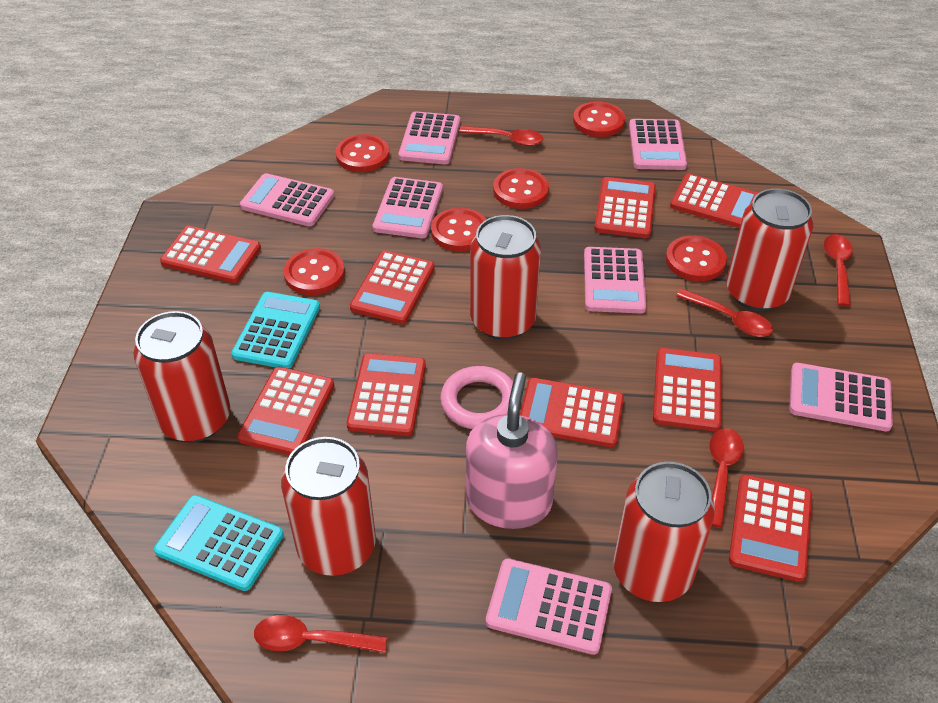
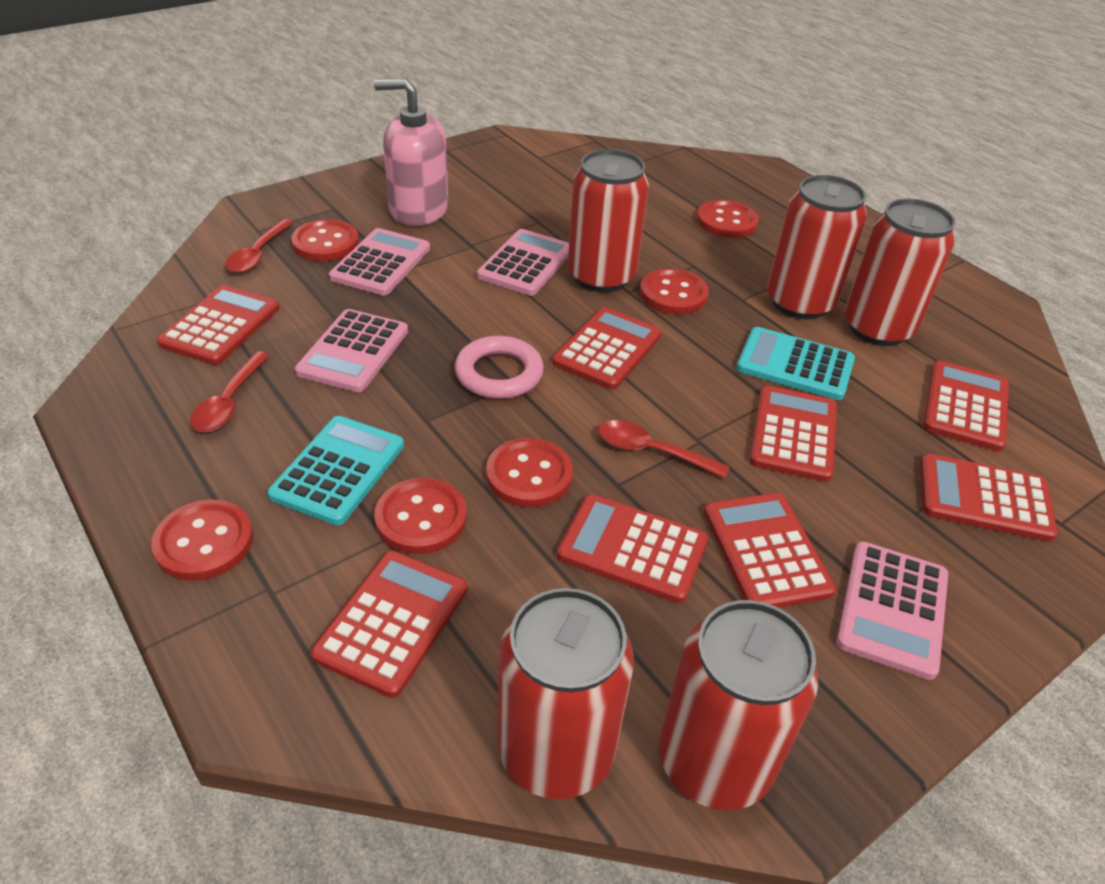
pink calculator: 7 -> 4
red calculator: 9 -> 8
red spoon: 5 -> 3

